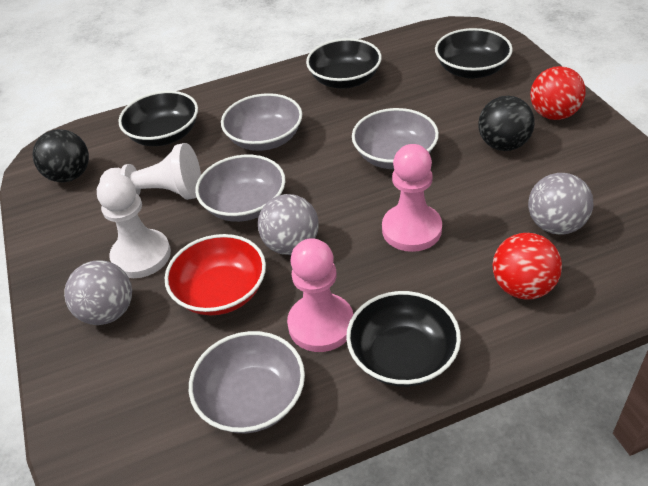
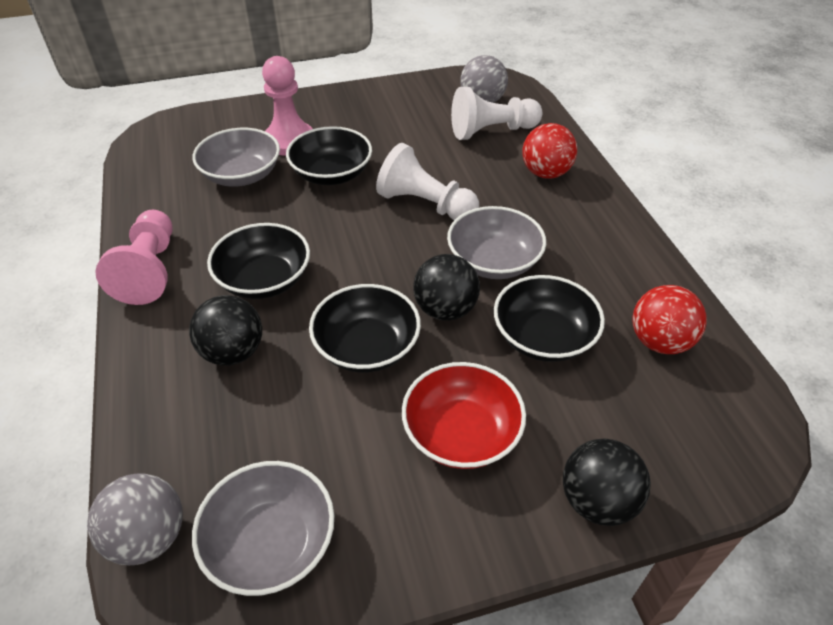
black ball: 2 -> 3
grey ball: 3 -> 2
grey bowl: 4 -> 3

